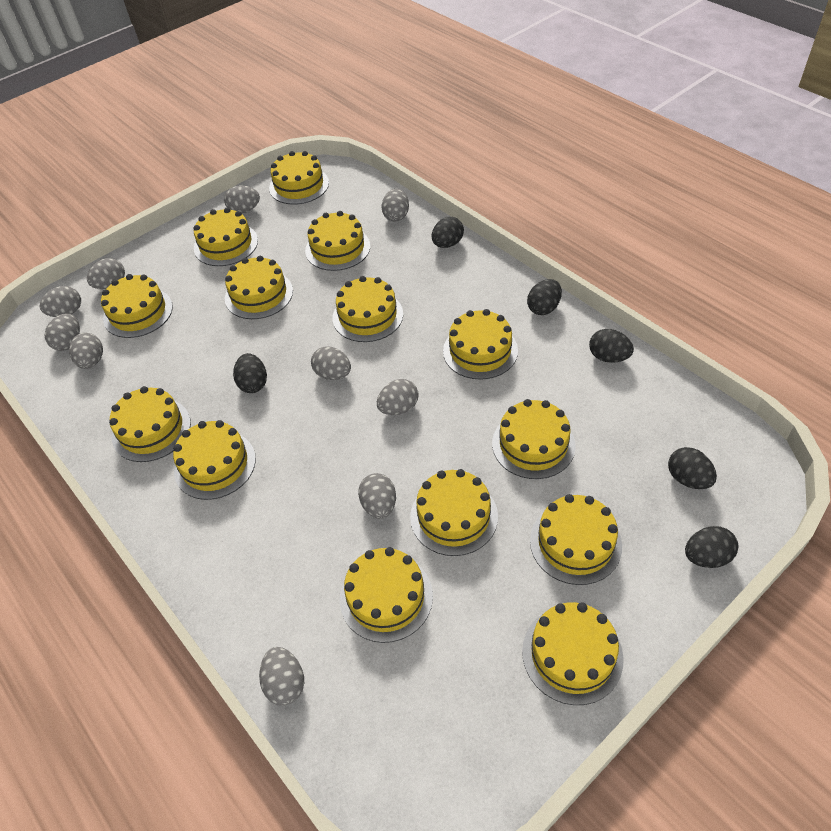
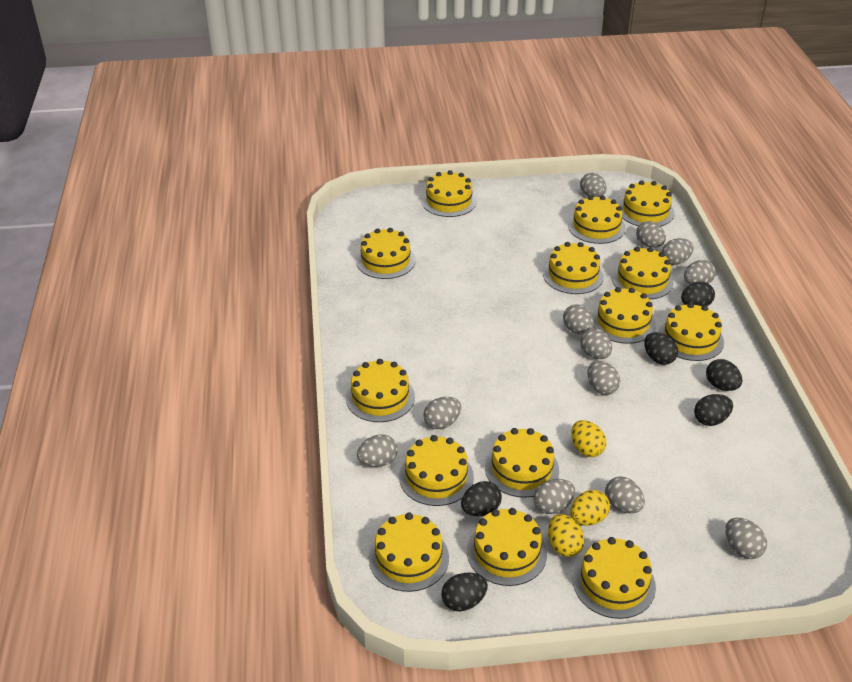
grey egg: 10 -> 12
yellow egg: 0 -> 3

